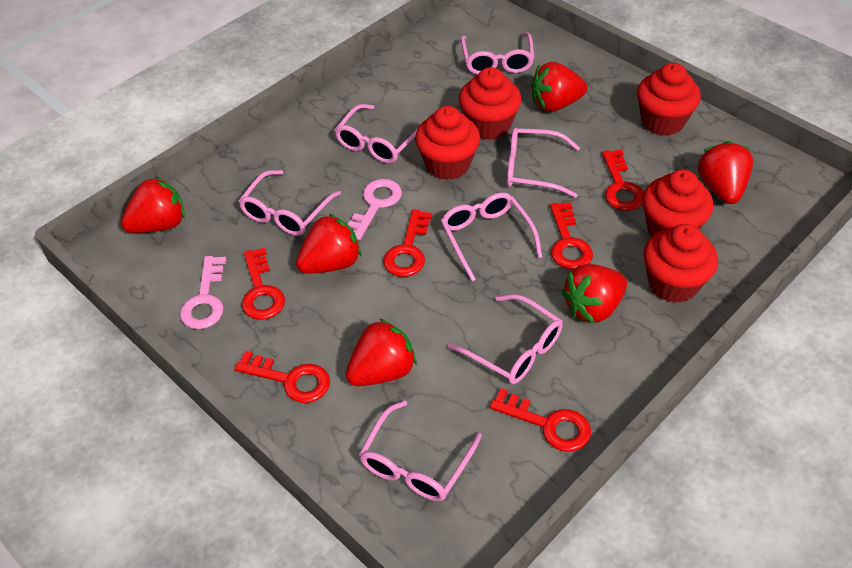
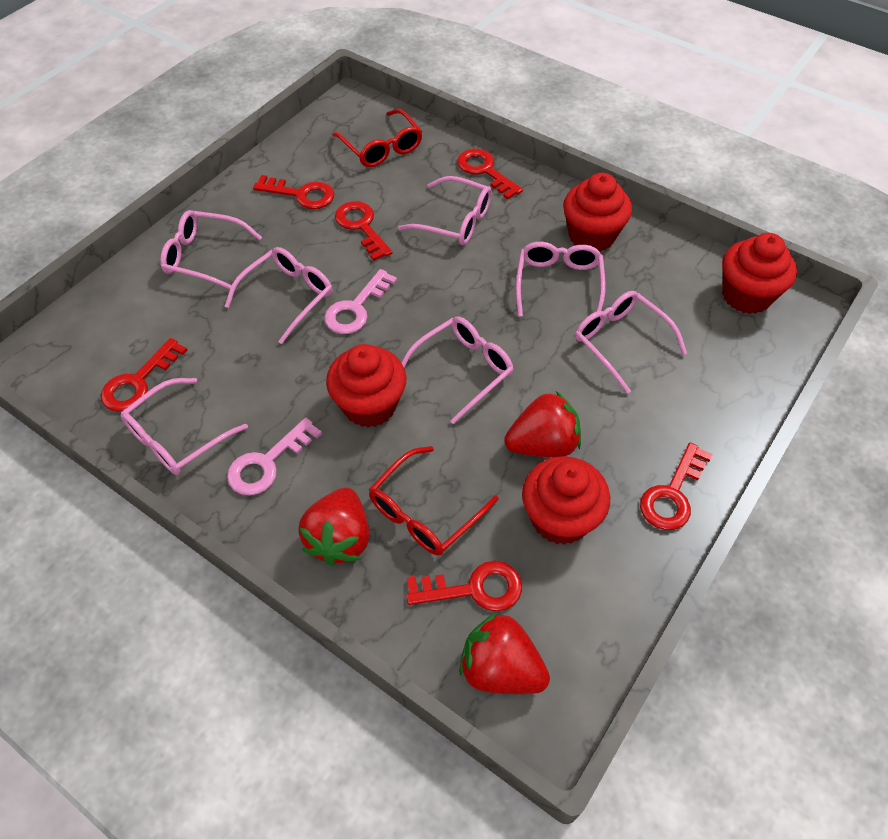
red cupcake: 5 -> 4
red glasses: 0 -> 2
red strawberry: 6 -> 3

